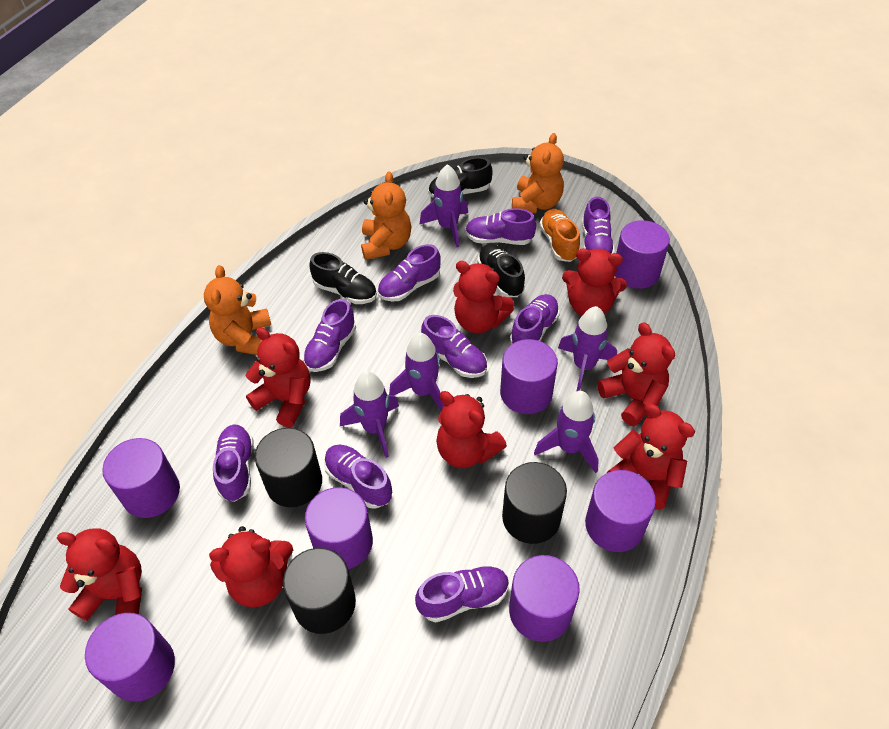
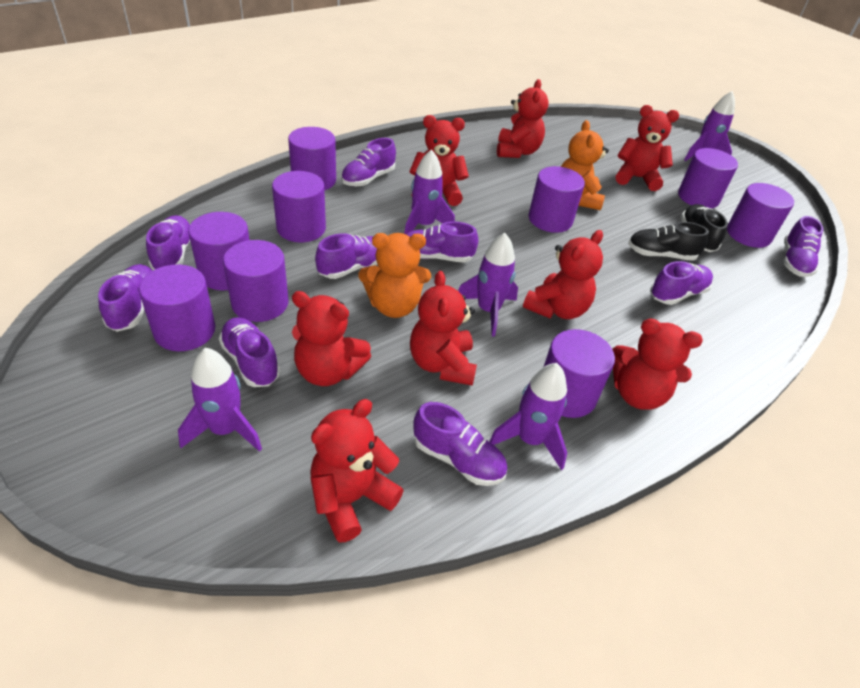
black cylinder: 3 -> 0
black shoe: 3 -> 2
orange shoe: 1 -> 0
orange teddy bear: 3 -> 2
purple cylinder: 7 -> 9

